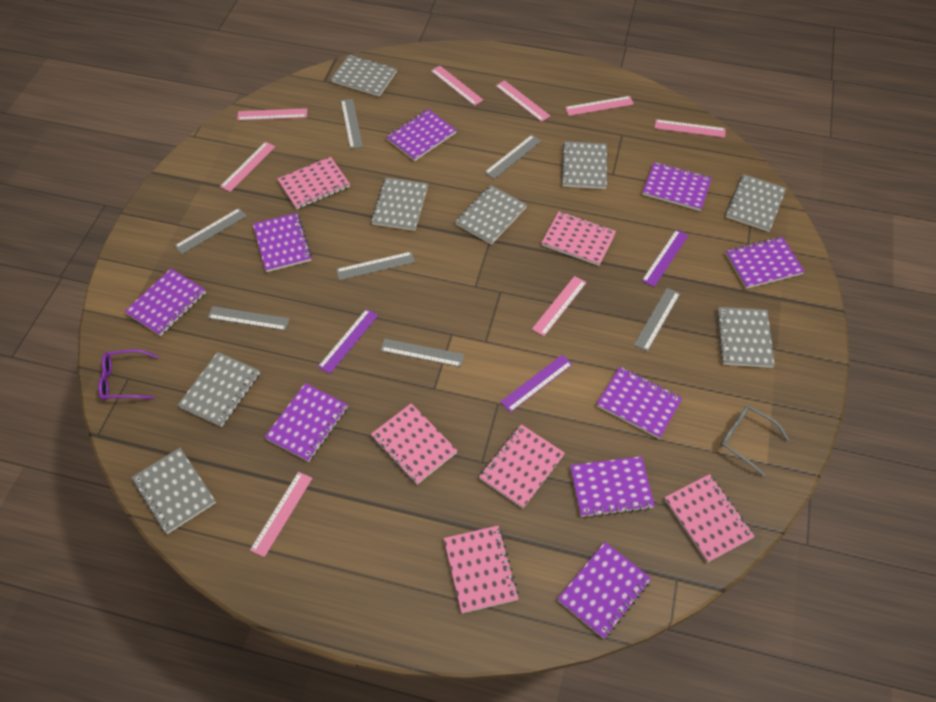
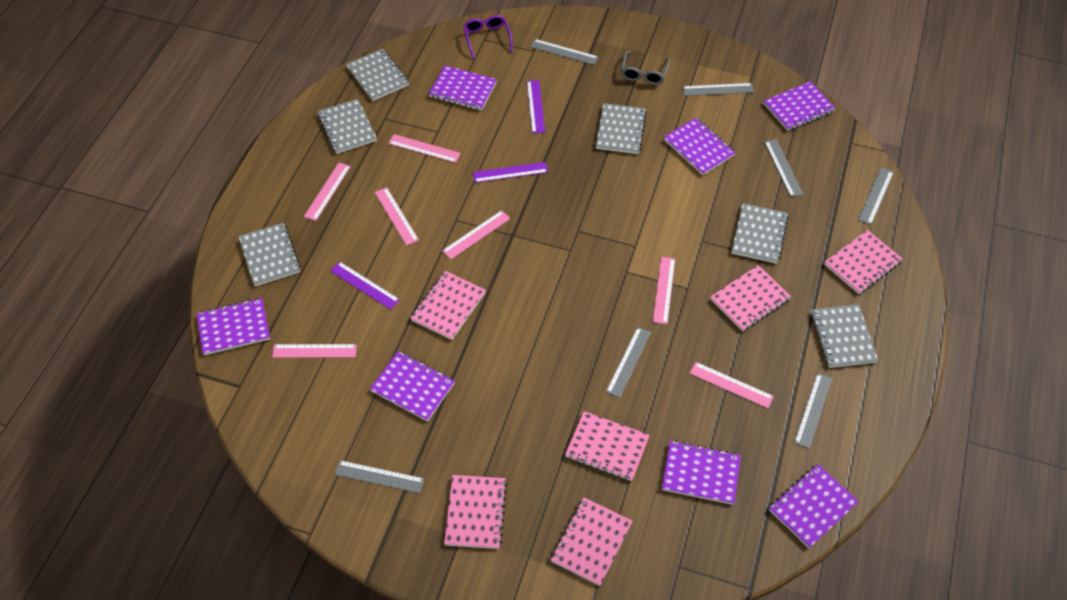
grey notebook: 8 -> 6
pink ruler: 8 -> 7
purple notebook: 9 -> 7

